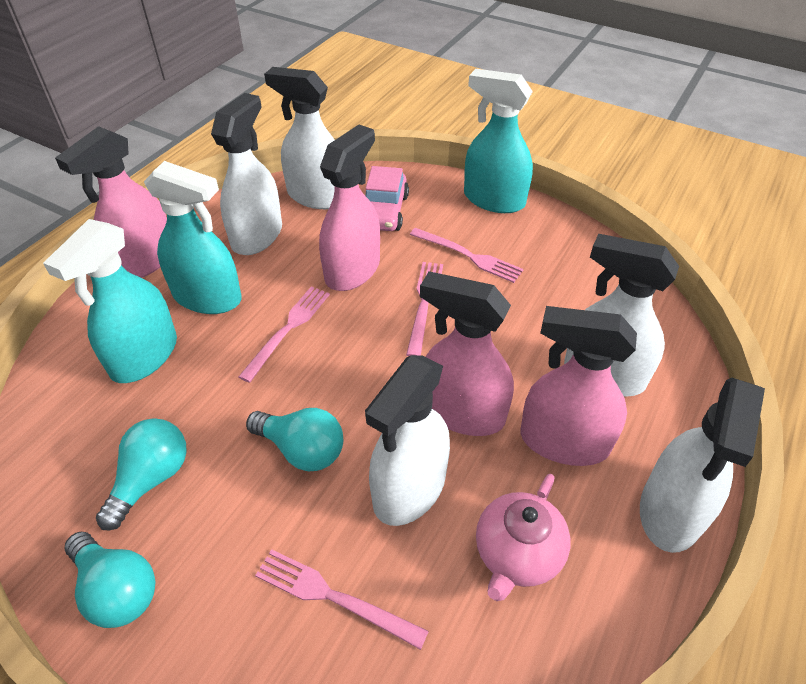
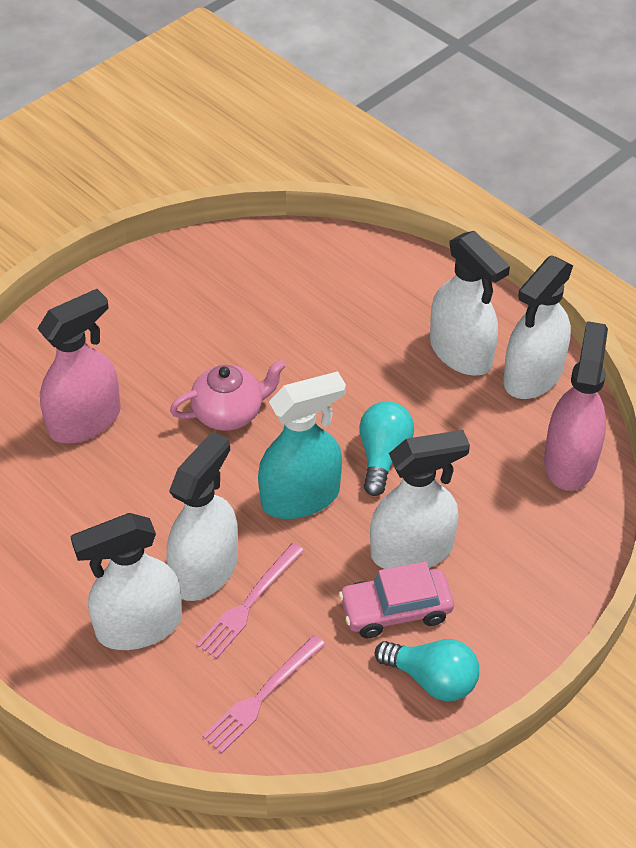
pink fork: 4 -> 2
pink spray bottle: 4 -> 2
turquoise light bulb: 3 -> 2
turquoise spray bottle: 3 -> 1

